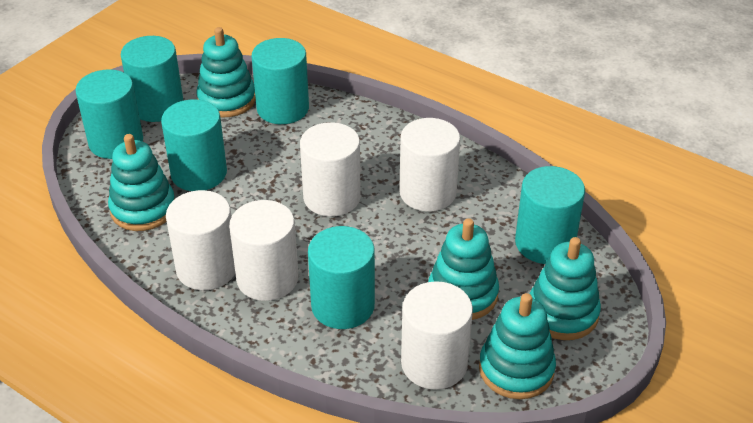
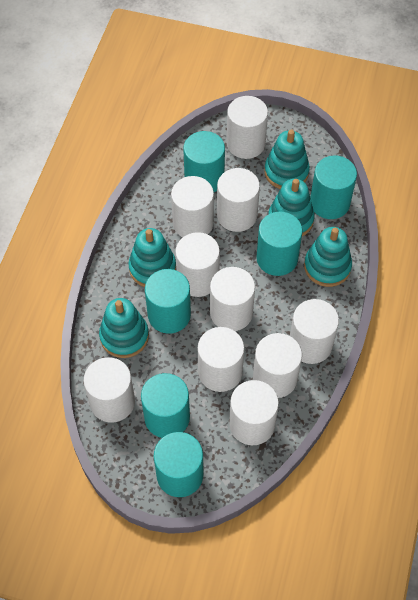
white cylinder: 5 -> 10

